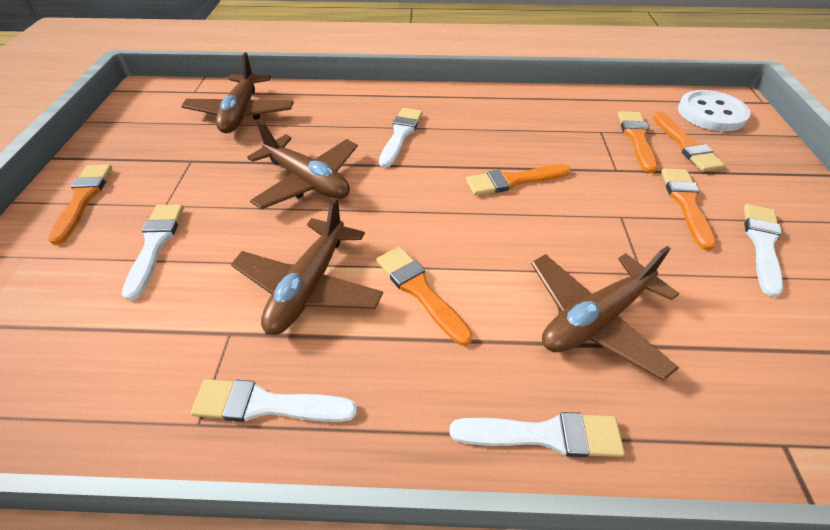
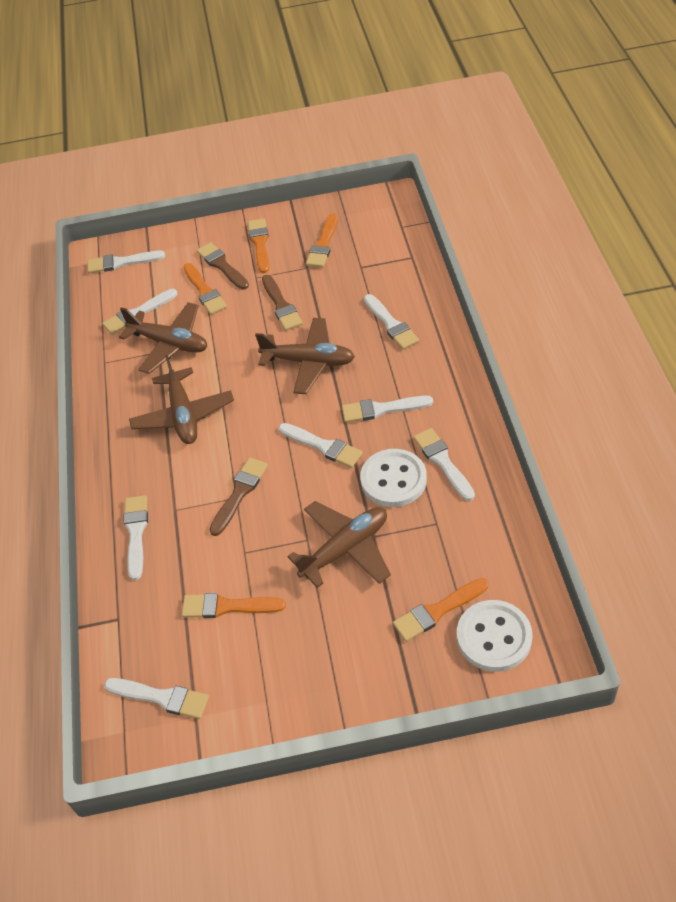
brown brush: 0 -> 3
orange brush: 6 -> 5
white brush: 5 -> 8
white button: 1 -> 2

